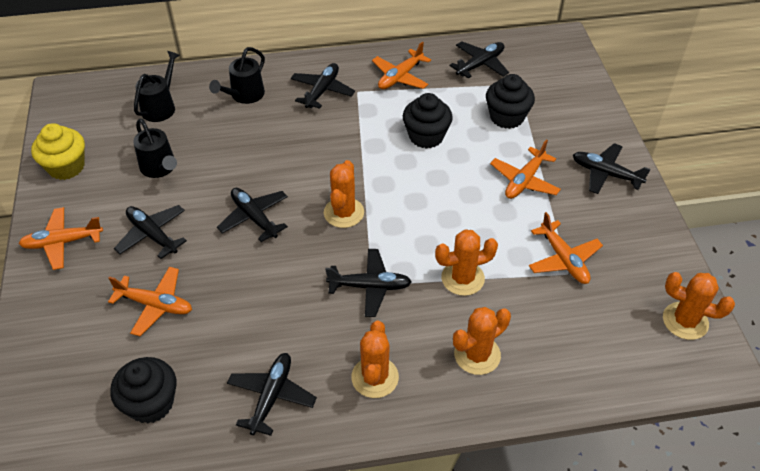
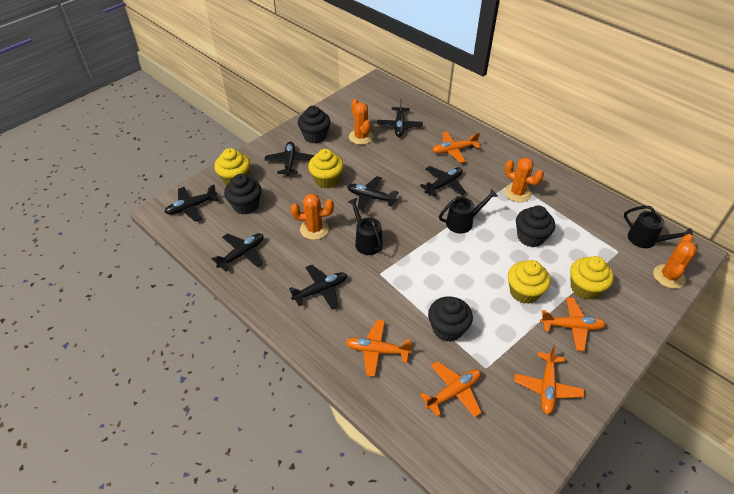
black cupcake: 3 -> 4
orange cactus: 5 -> 4
yellow cupcake: 1 -> 4

